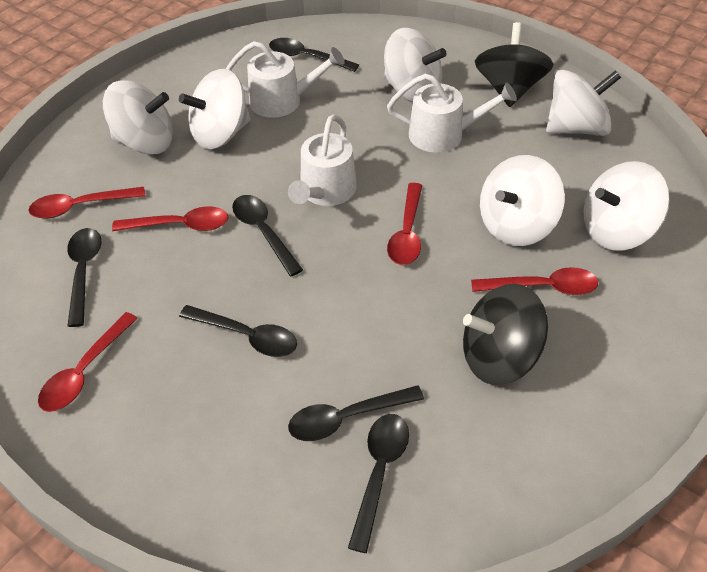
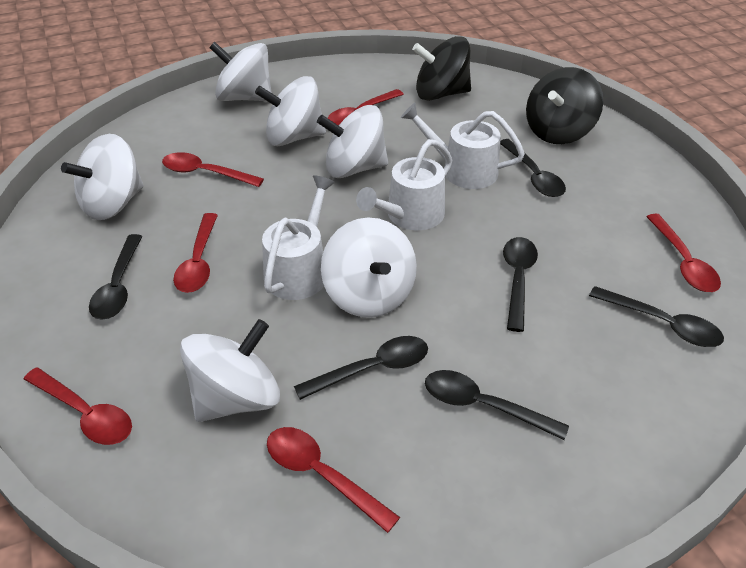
red spoon: 5 -> 6

